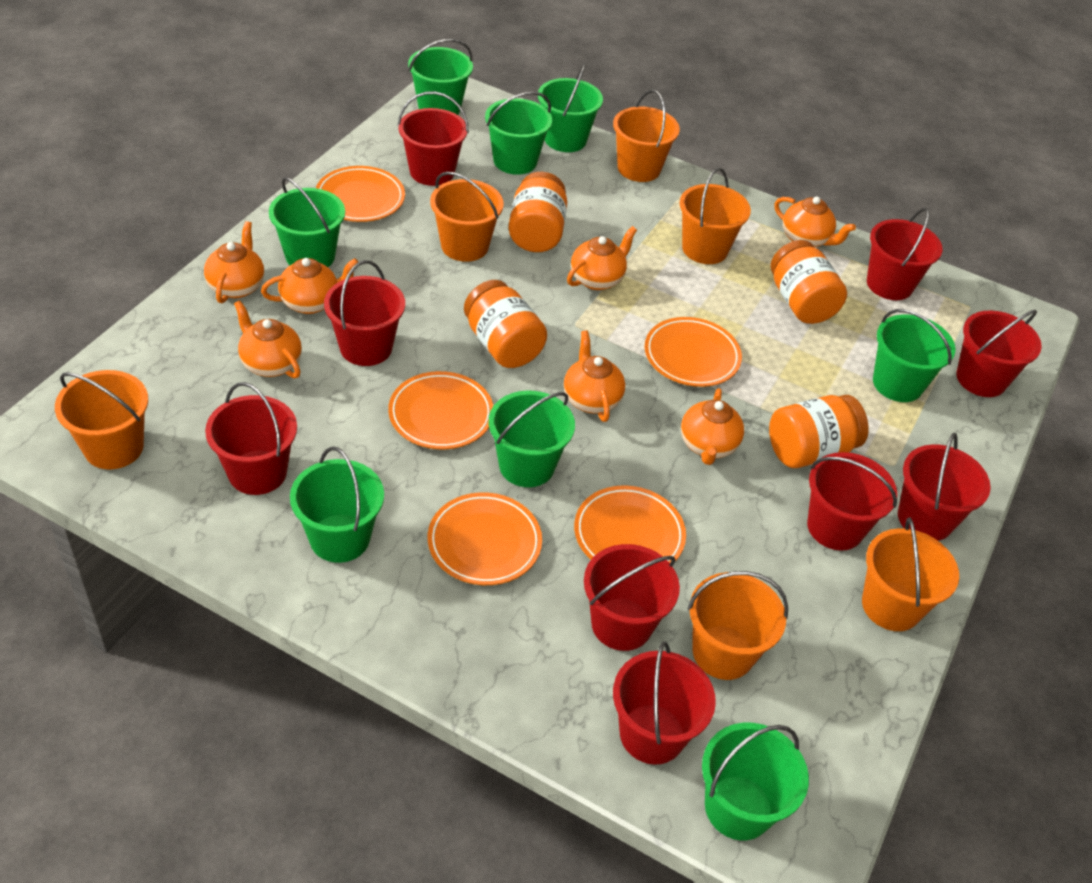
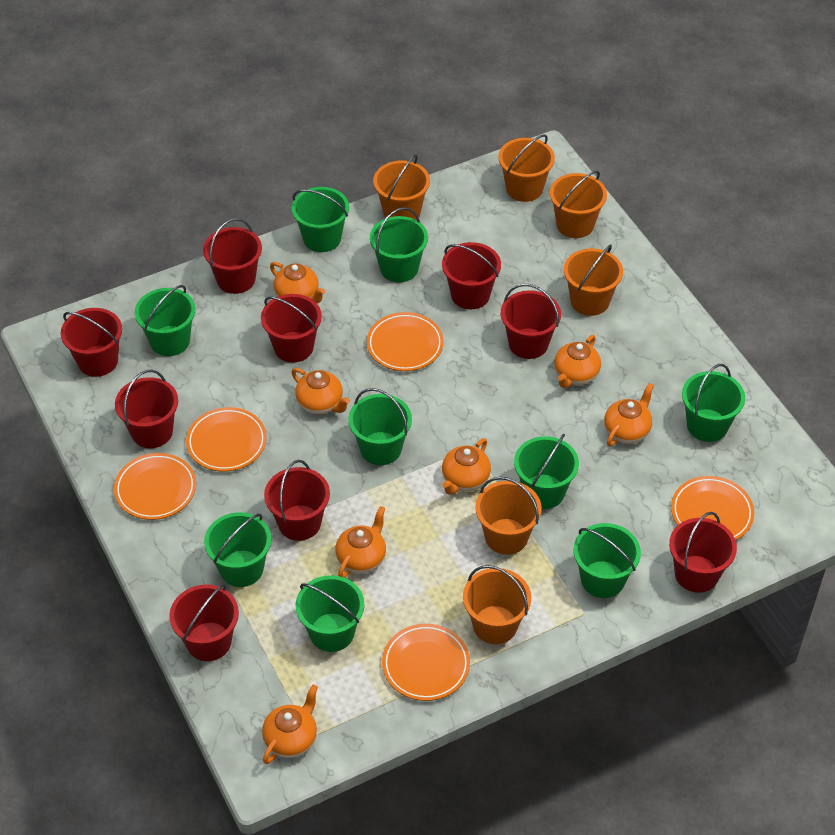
green bucket: 8 -> 9
orange jar: 4 -> 0

